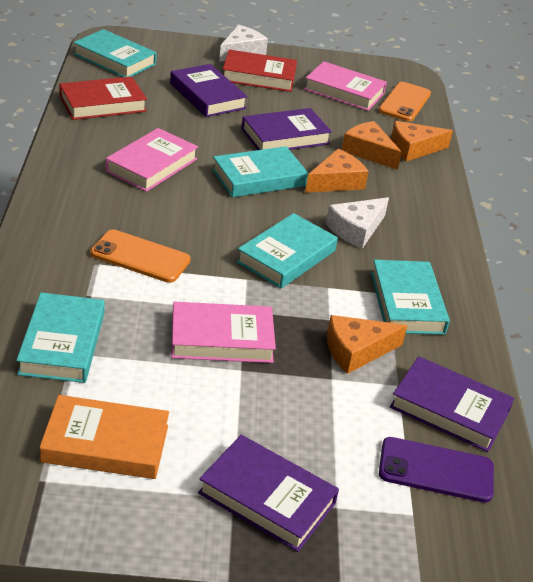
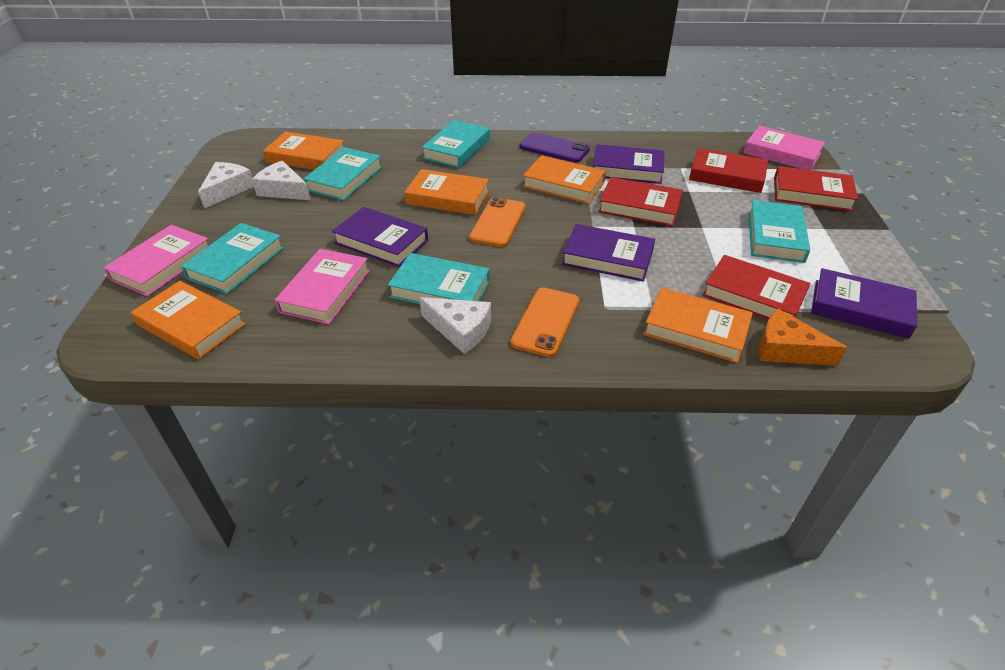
orange book: 1 -> 5
orange cheese: 4 -> 1
red book: 2 -> 4
white cheese: 2 -> 3

